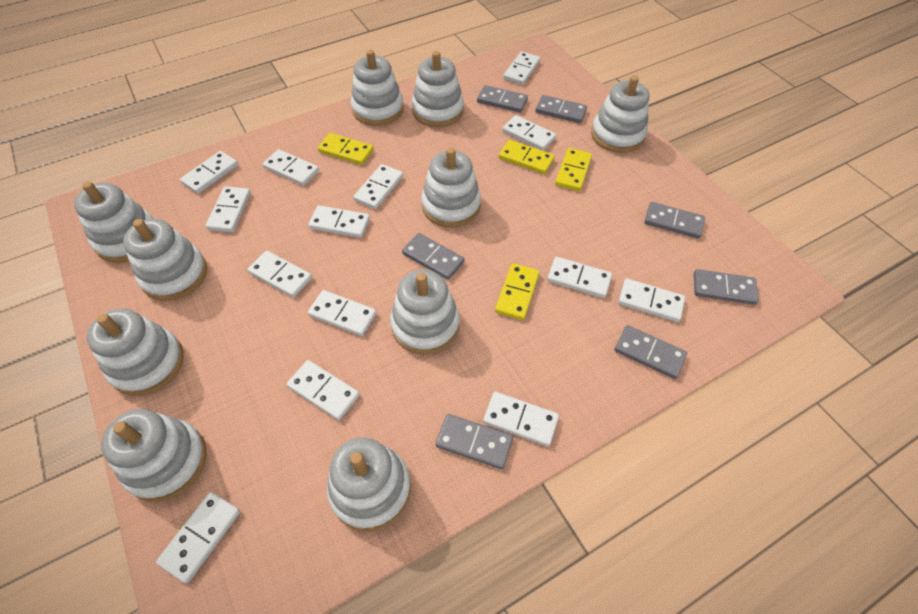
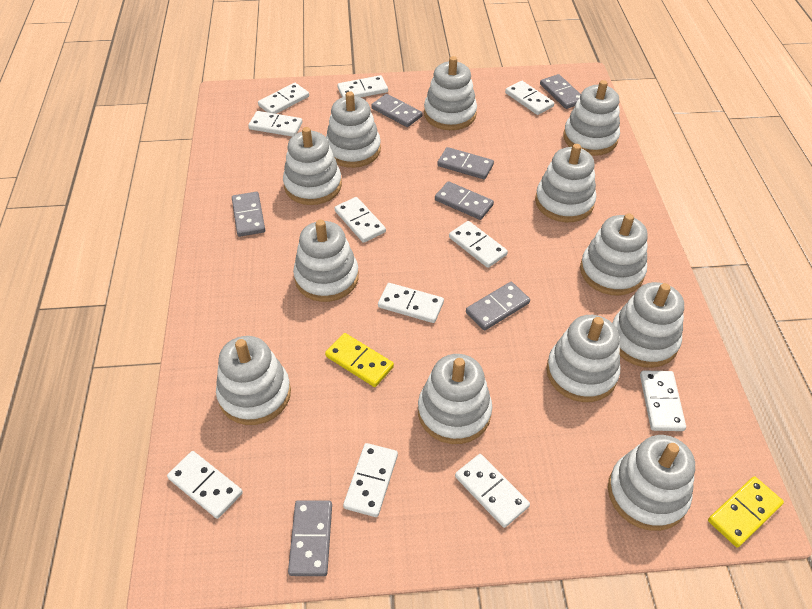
white domino: 14 -> 11
white stacking toy: 10 -> 12
yellow domino: 4 -> 2

